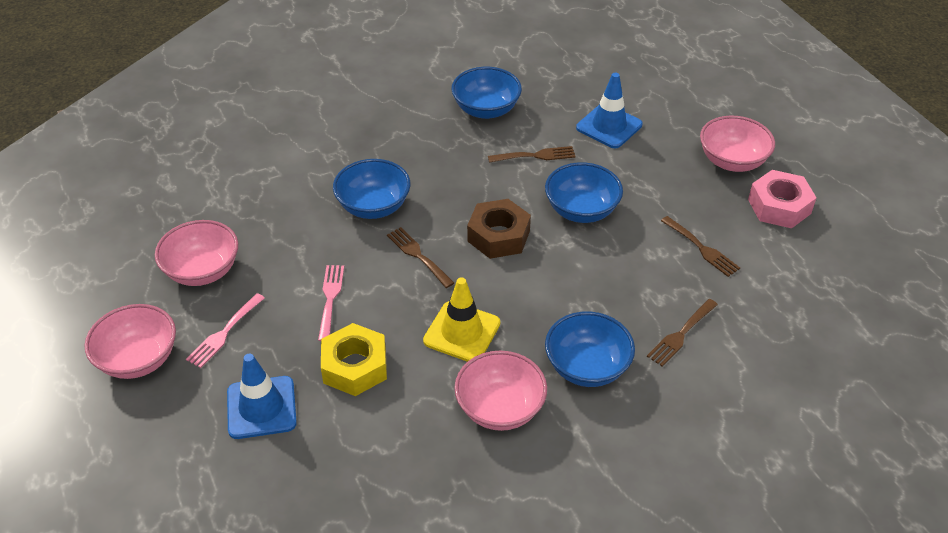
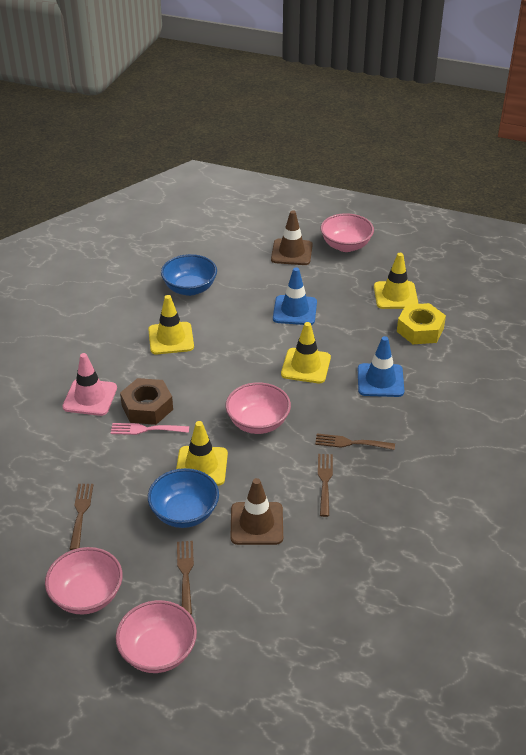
blue bowl: 4 -> 2
brown traffic cone: 0 -> 2
pink fork: 2 -> 1
pink nut: 1 -> 0
pink traffic cone: 0 -> 1
yellow traffic cone: 1 -> 4

